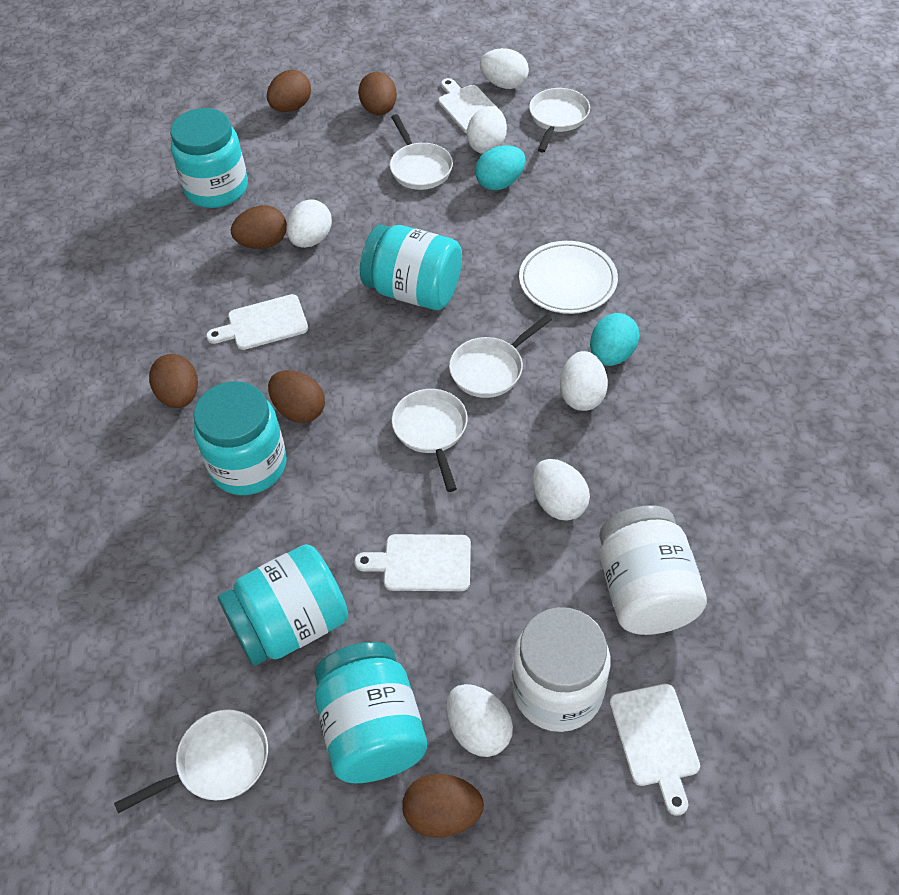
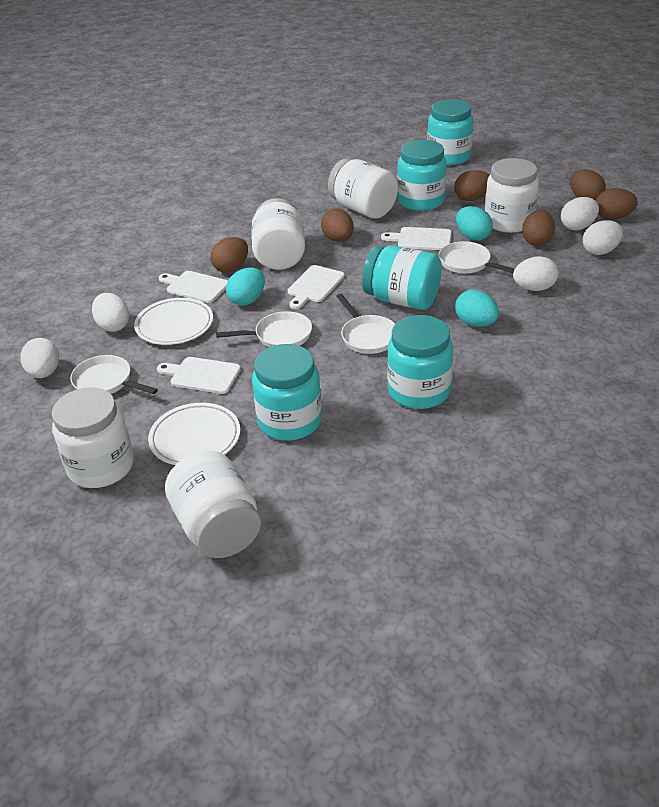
turquoise egg: 2 -> 3
white egg: 6 -> 5
white jar: 2 -> 5
white pan: 5 -> 4
white plate: 1 -> 2

